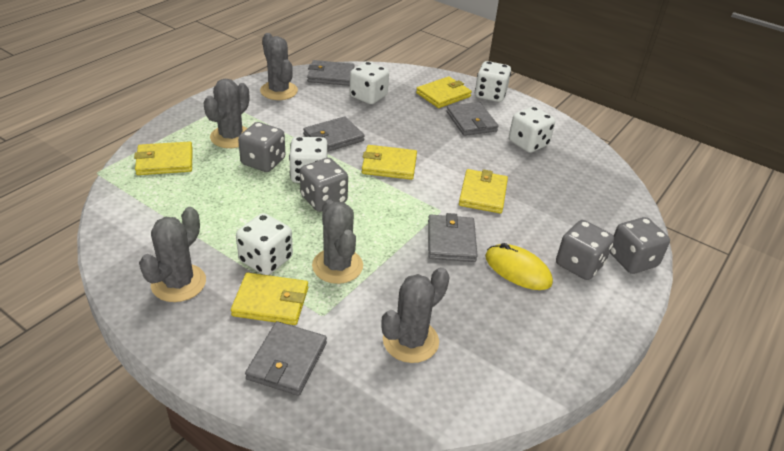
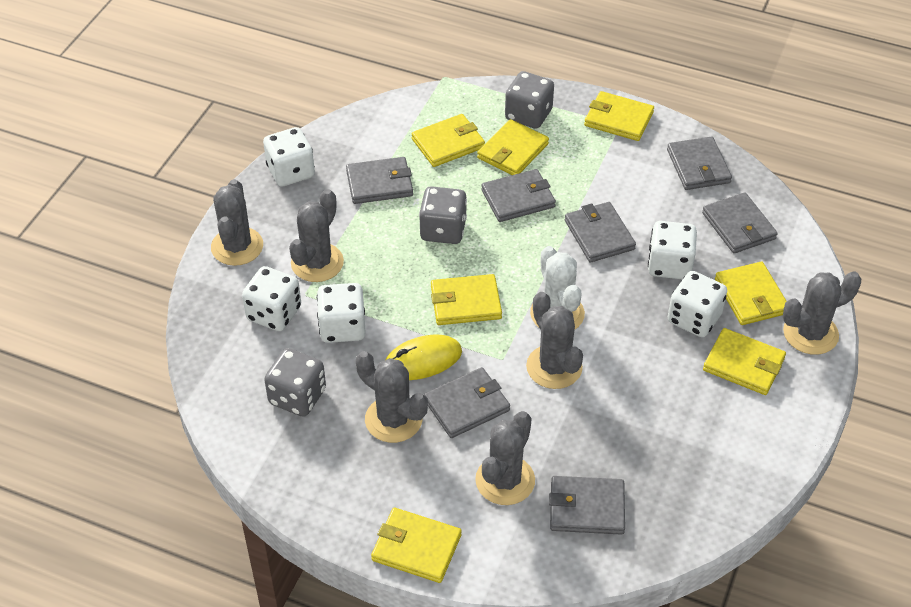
grey cactus: 5 -> 6
grey dice: 4 -> 3
grey wallet: 5 -> 7
white cactus: 0 -> 1
yellow wallet: 5 -> 7

